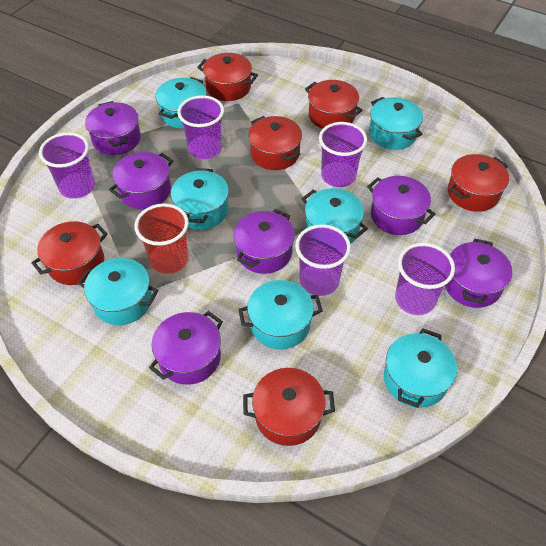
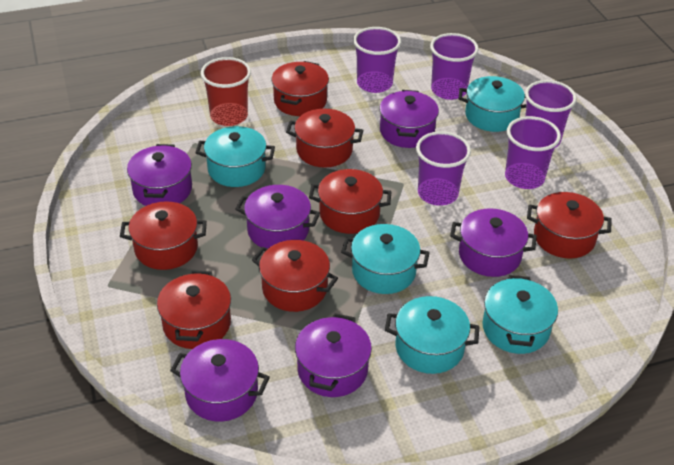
red pot: 6 -> 7
turquoise pot: 7 -> 5

